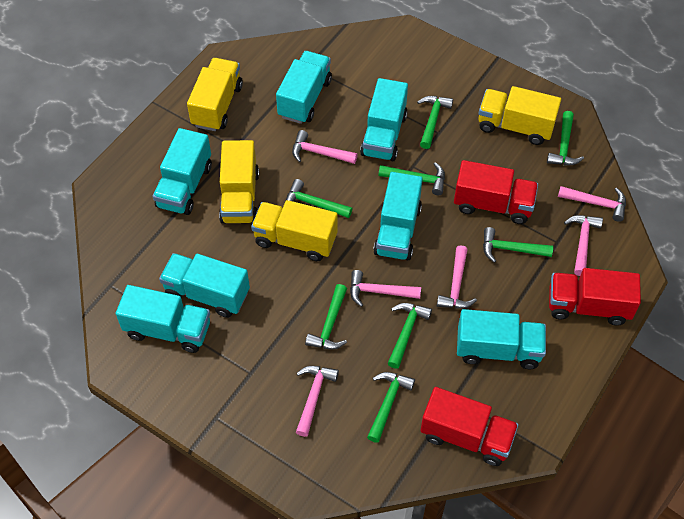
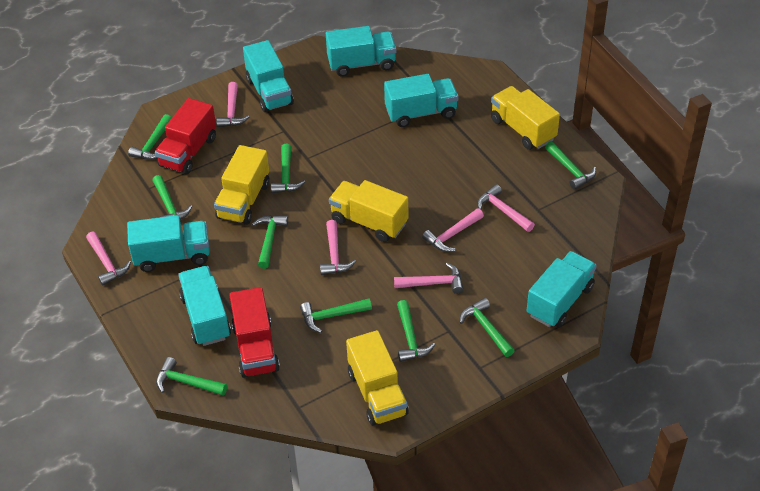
green hammer: 8 -> 9
red truck: 3 -> 2
turquoise truck: 7 -> 6

